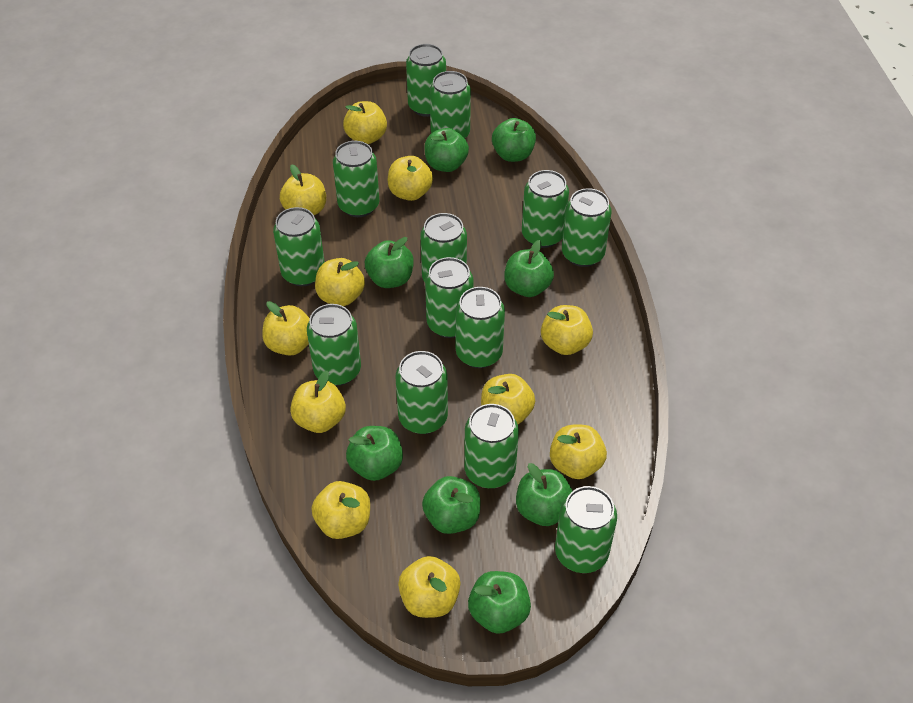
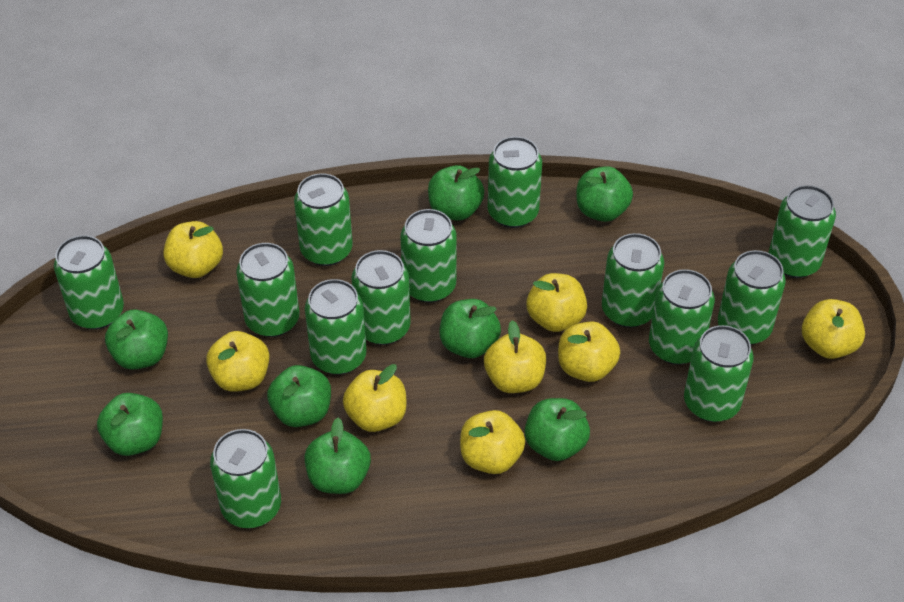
yellow apple: 11 -> 8

